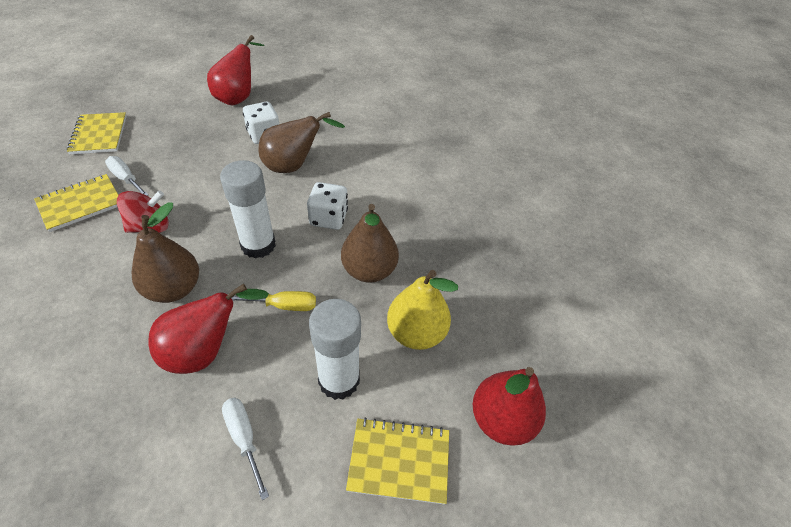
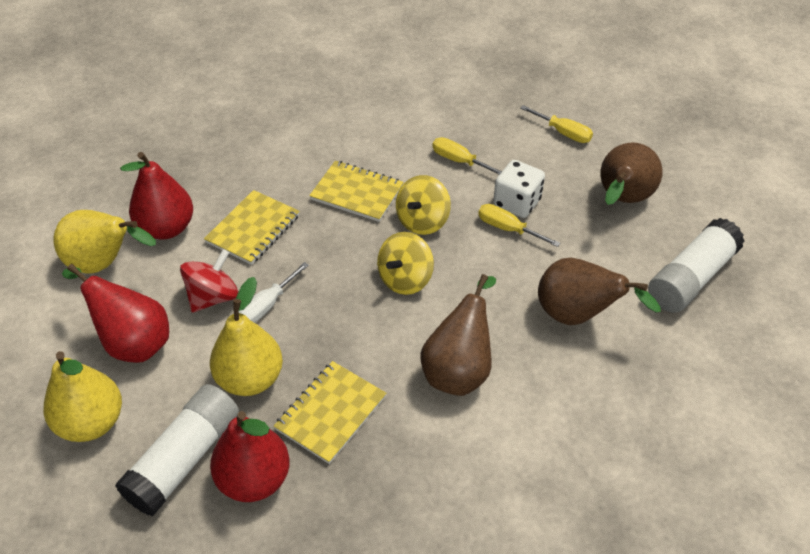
white dice: 2 -> 1
white screwdriver: 2 -> 1
yellow pear: 1 -> 3
yellow screwdriver: 1 -> 3
yellow spinning top: 0 -> 2

